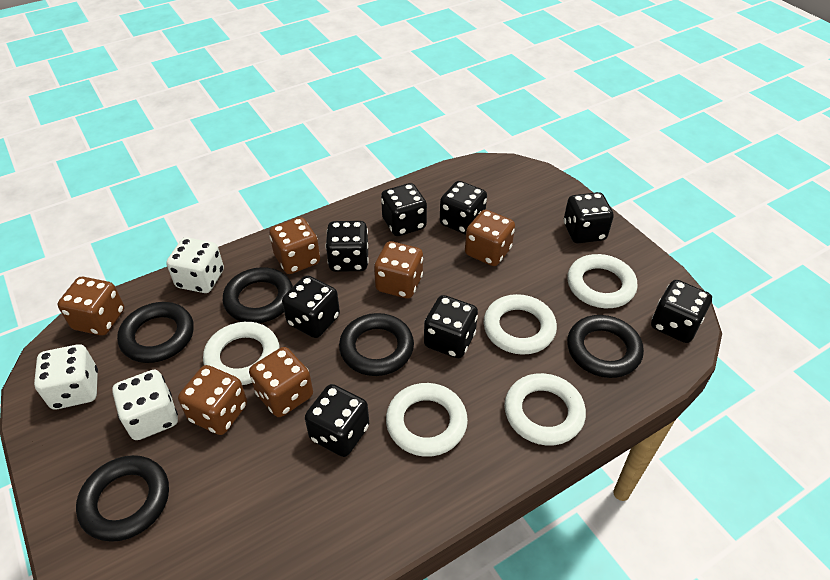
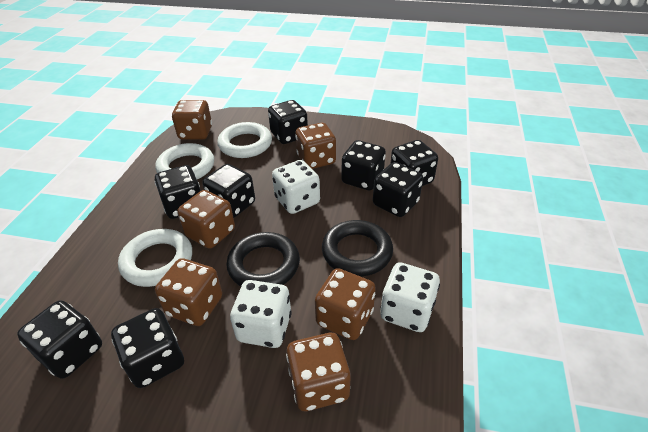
black ring: 5 -> 2
white ring: 5 -> 3

